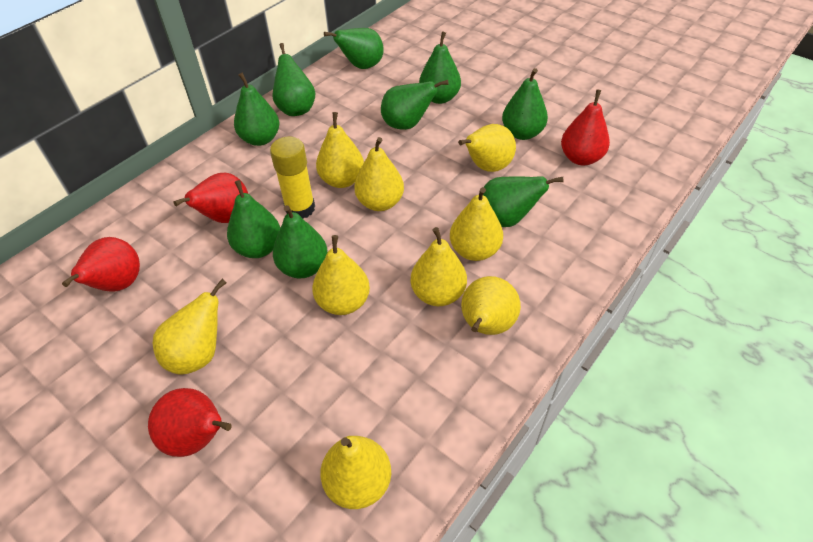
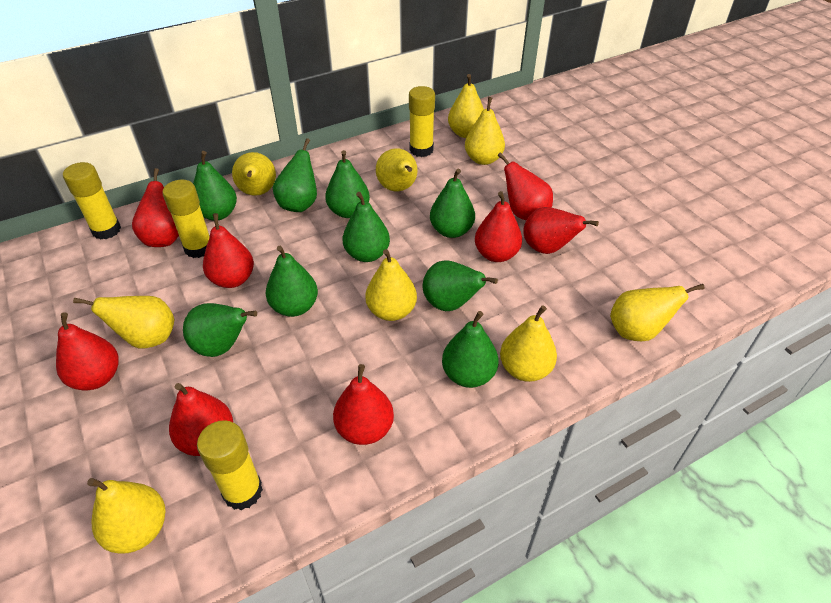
red pear: 4 -> 8
yellow glue stick: 1 -> 4

